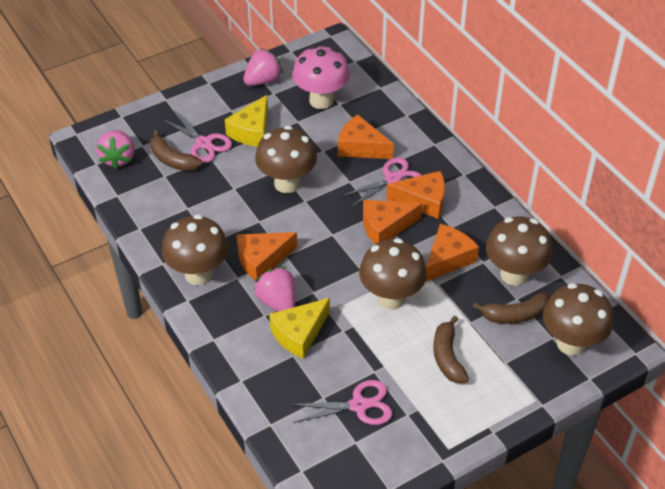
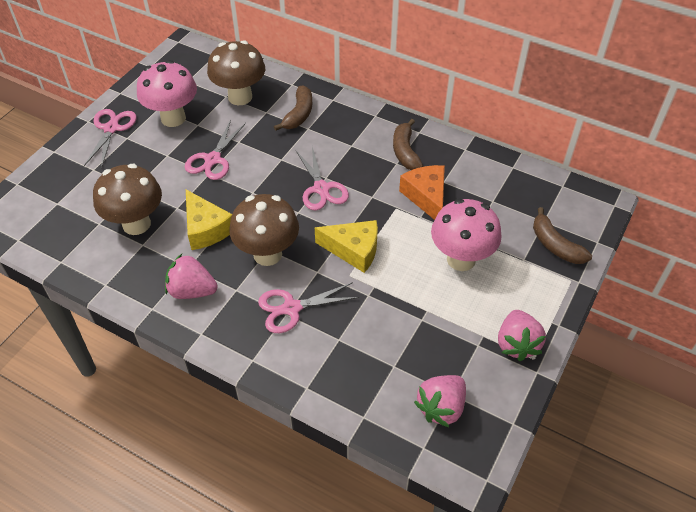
brown mushroom: 5 -> 3
orange cheese: 5 -> 1
pink mushroom: 1 -> 2
pink scissors: 3 -> 4

